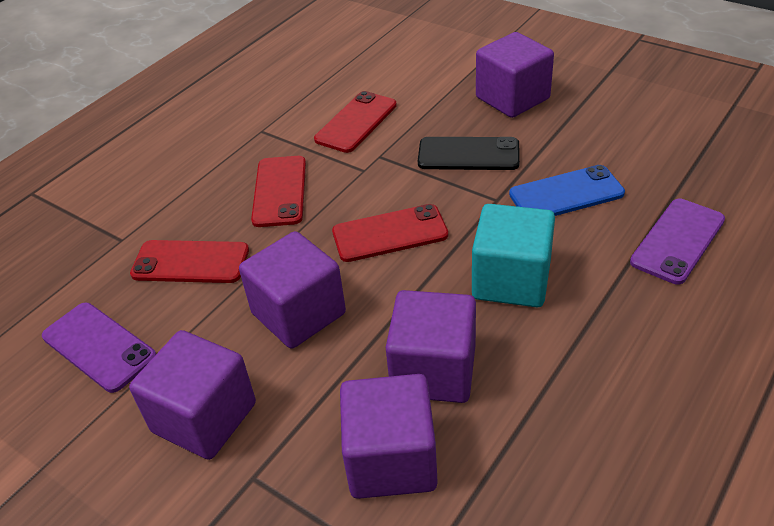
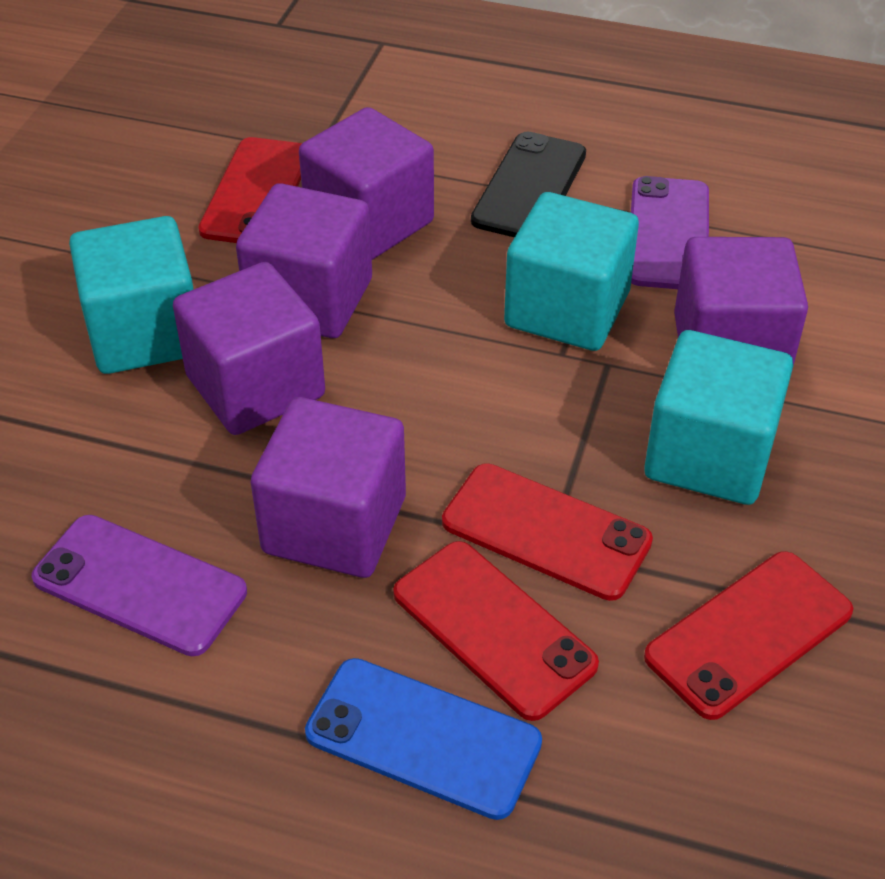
turquoise cube: 1 -> 3

